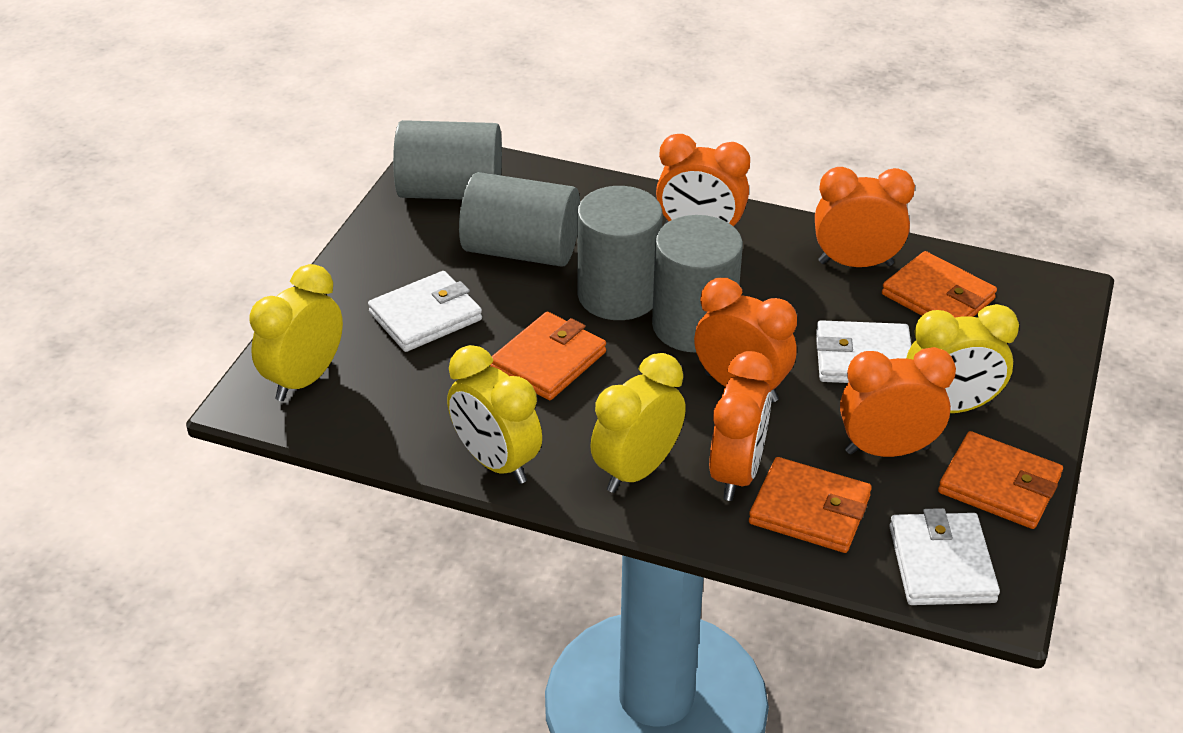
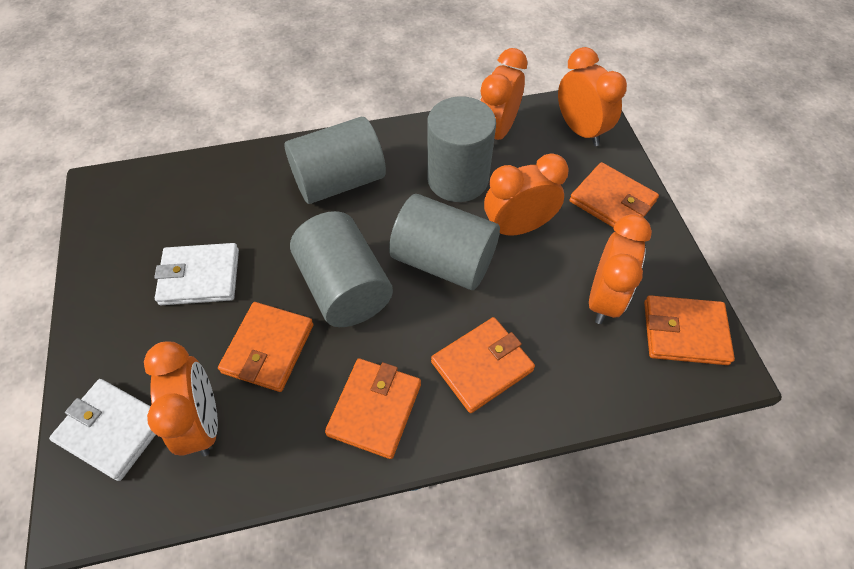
orange wallet: 4 -> 5
white wallet: 3 -> 2
yellow clock: 4 -> 0

